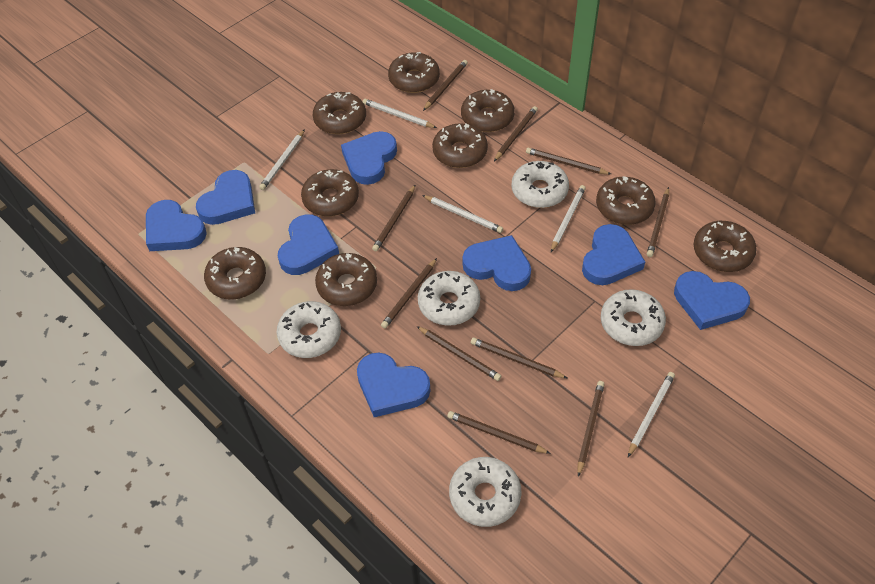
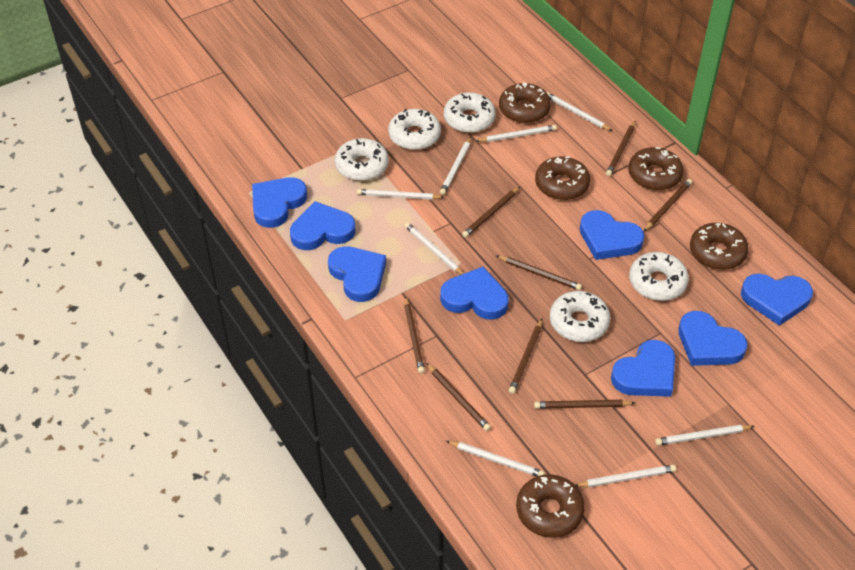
brown donut: 9 -> 5
brown pencil: 10 -> 8
white pencil: 5 -> 8

